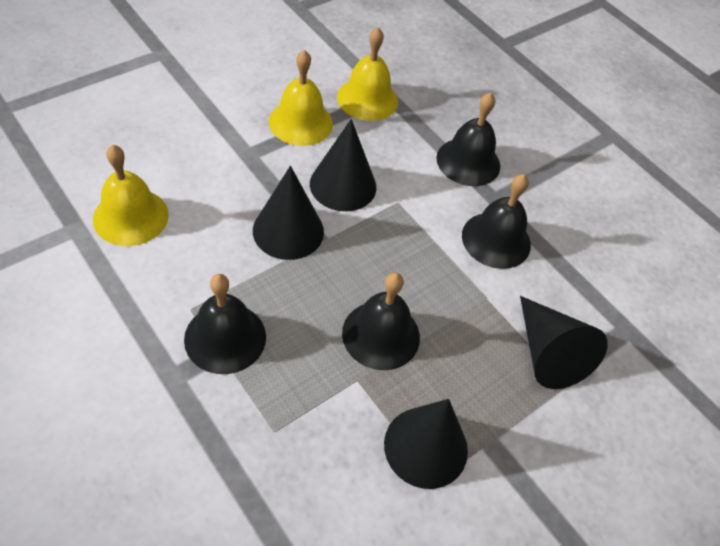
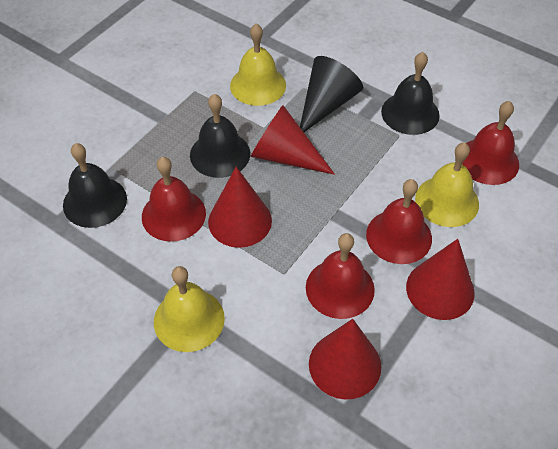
black bell: 4 -> 3
black cone: 4 -> 1
red bell: 0 -> 4
red cone: 0 -> 4

